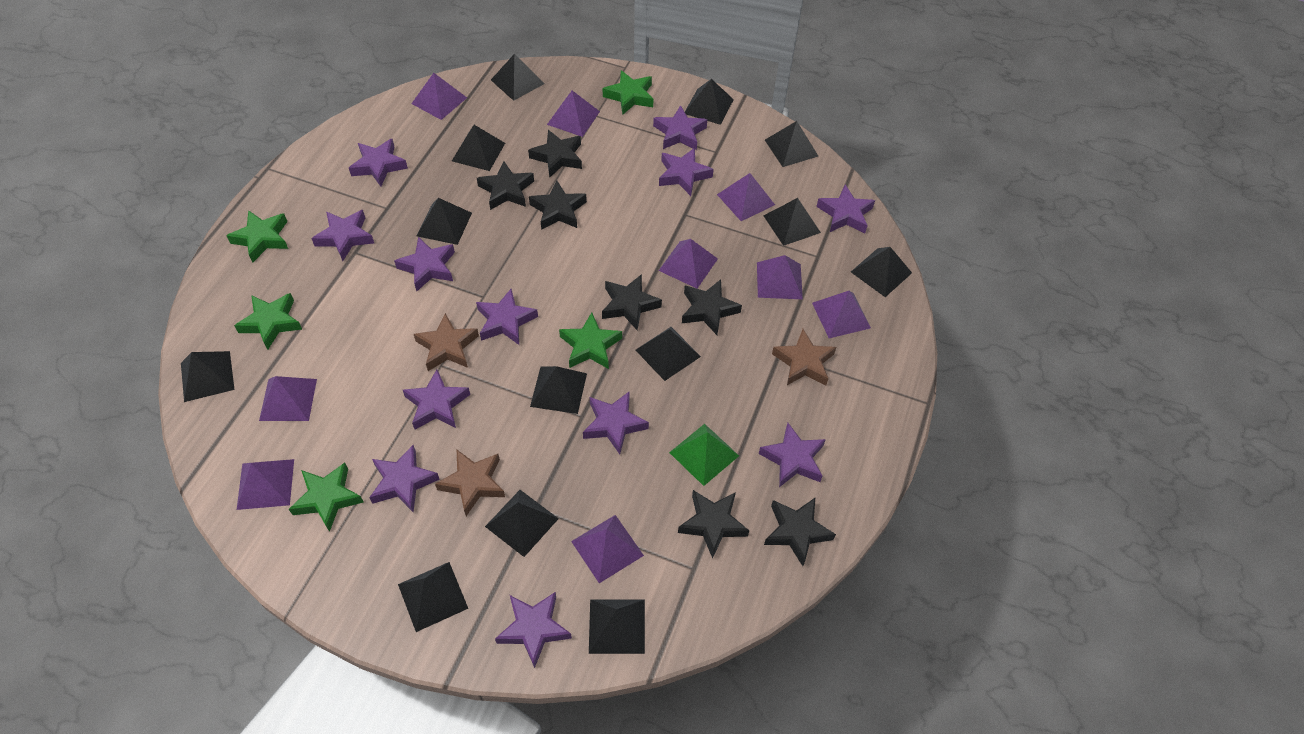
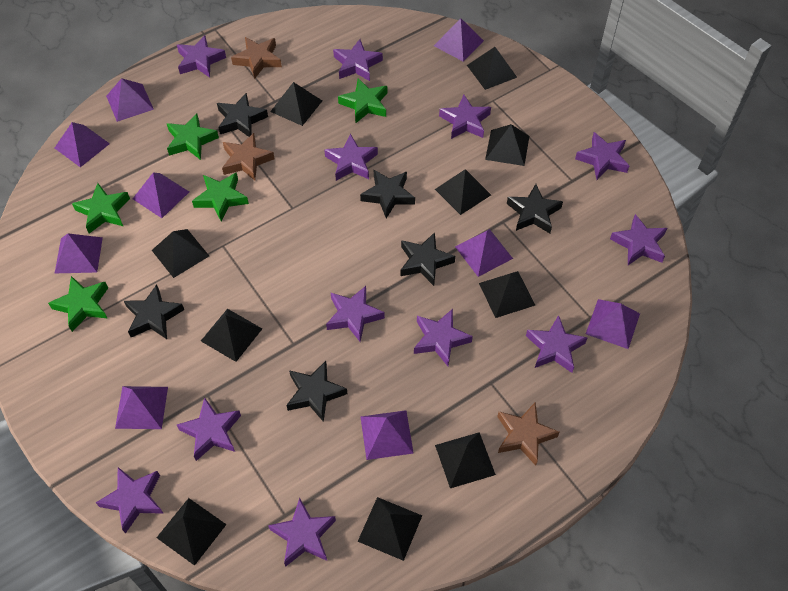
black pyramid: 13 -> 10
black star: 7 -> 6
green pyramid: 1 -> 0

